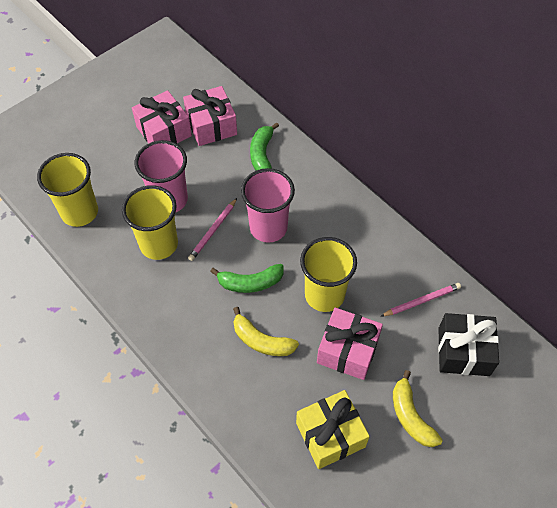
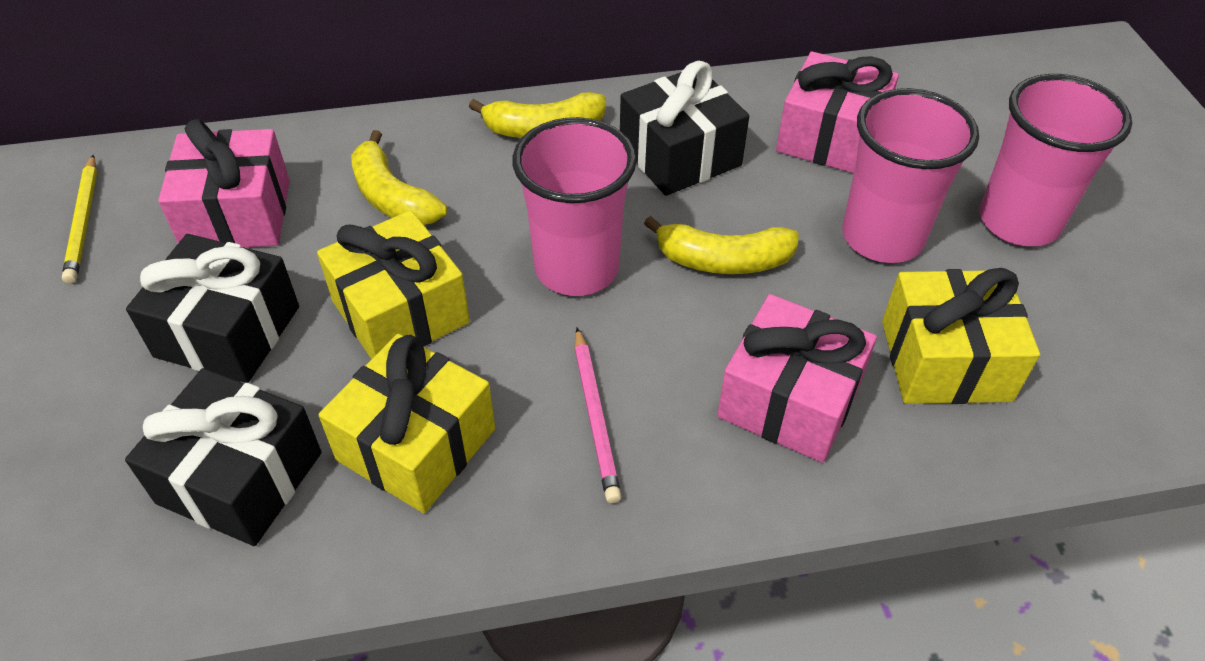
black gift: 1 -> 3
green banana: 2 -> 0
pink cup: 2 -> 3
pink pencil: 2 -> 1
yellow banana: 2 -> 3
yellow cup: 3 -> 0
yellow gift: 1 -> 3
yellow pencil: 0 -> 1

